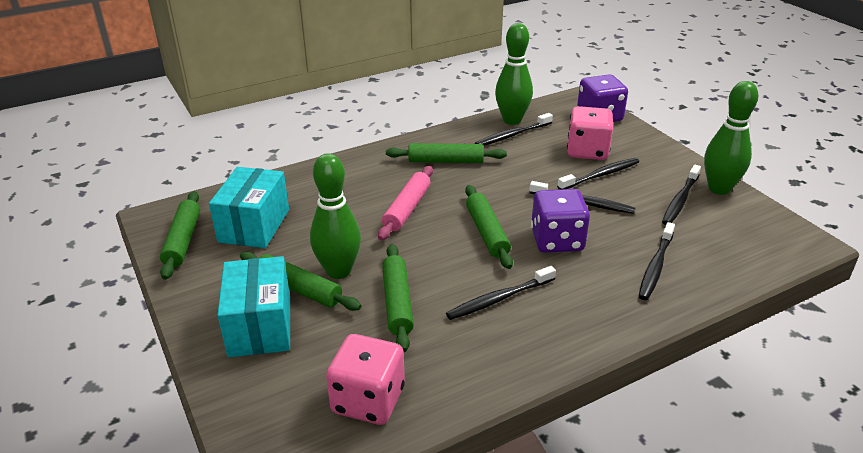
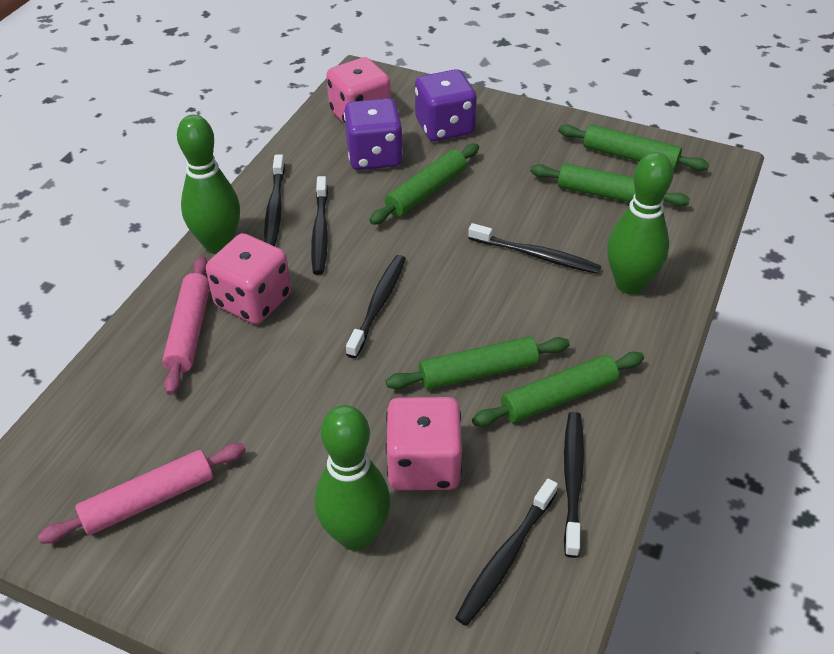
pink dice: 2 -> 3
pink rolling pin: 1 -> 2
turquoise box: 2 -> 0

